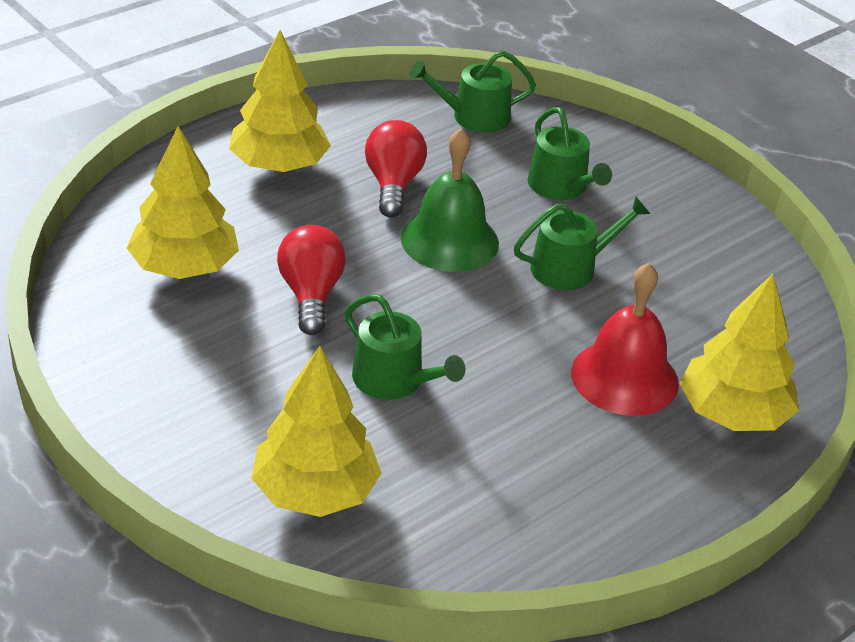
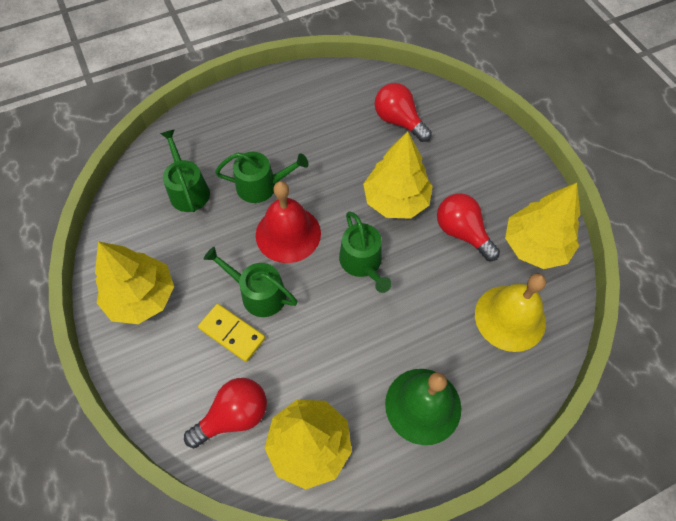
red light bulb: 2 -> 3
yellow bell: 0 -> 1
yellow domino: 0 -> 1

